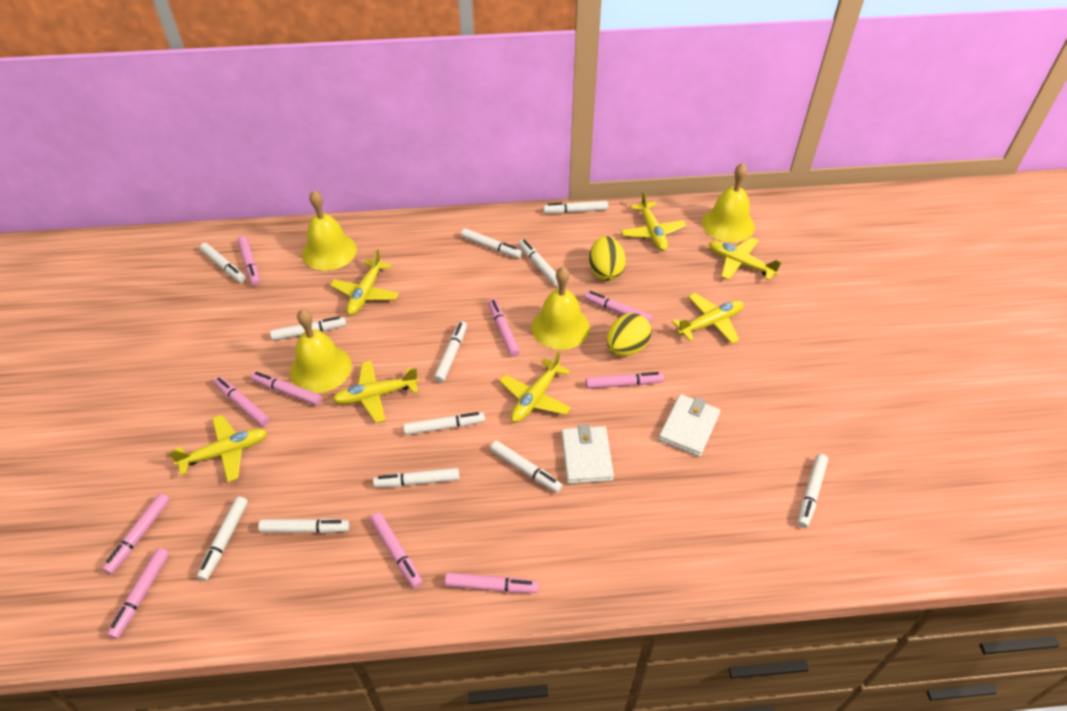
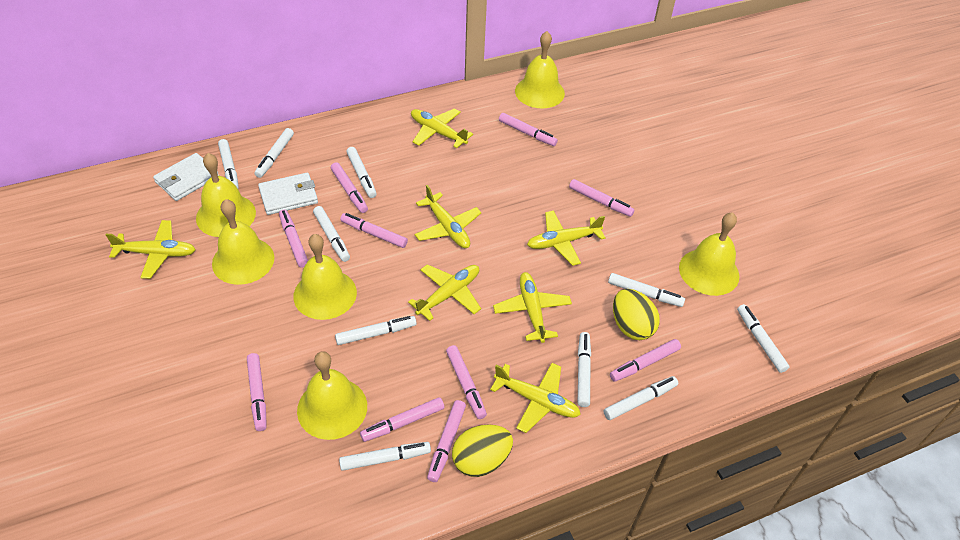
white marker: 12 -> 10
yellow bell: 4 -> 6

